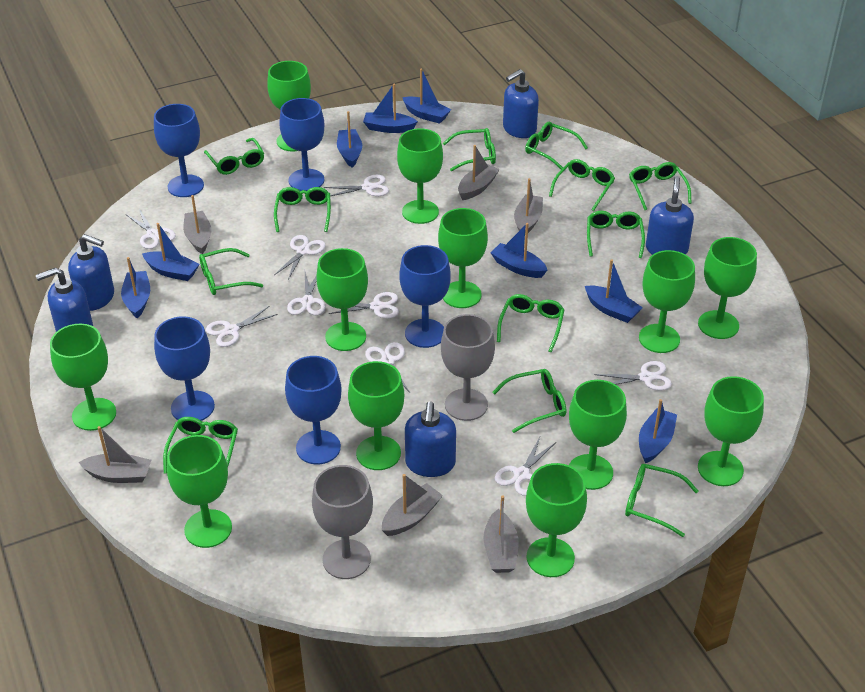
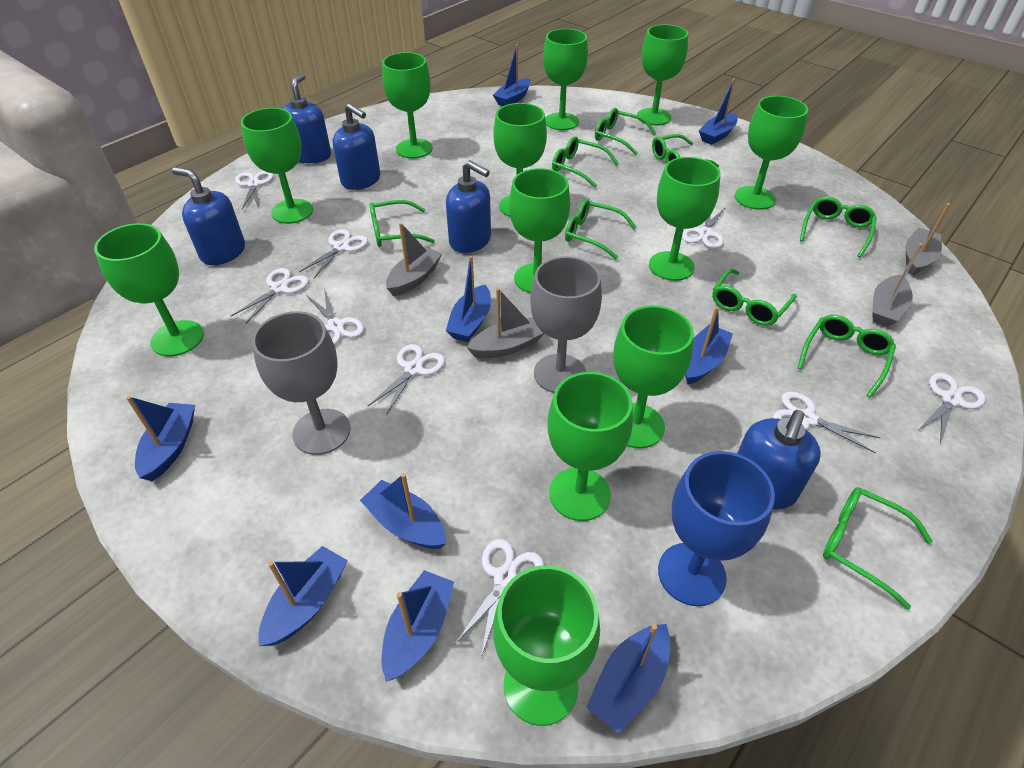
blue boat: 8 -> 9
blue goblet: 5 -> 1
green glasses: 12 -> 9
grey boat: 6 -> 4

